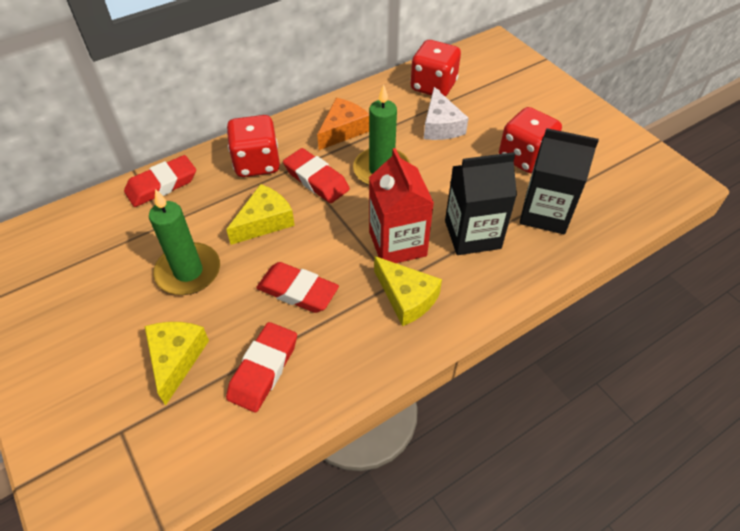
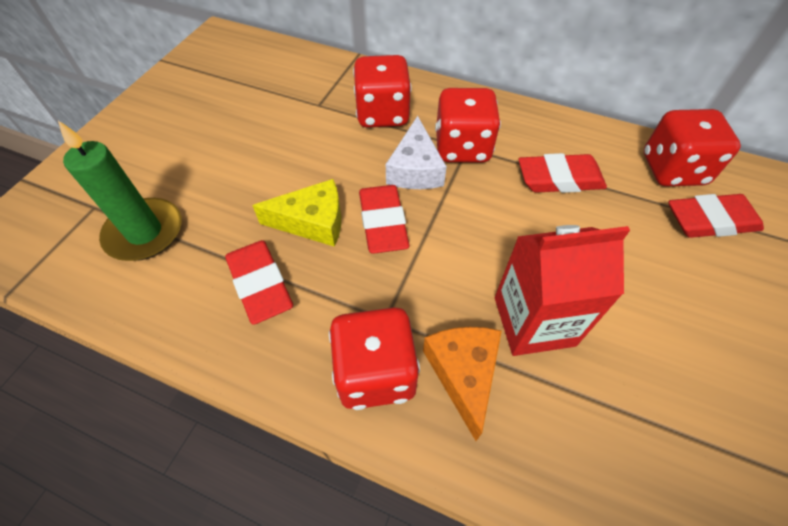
black carton: 2 -> 0
green candle: 2 -> 1
red dice: 3 -> 4
yellow cheese: 3 -> 1

